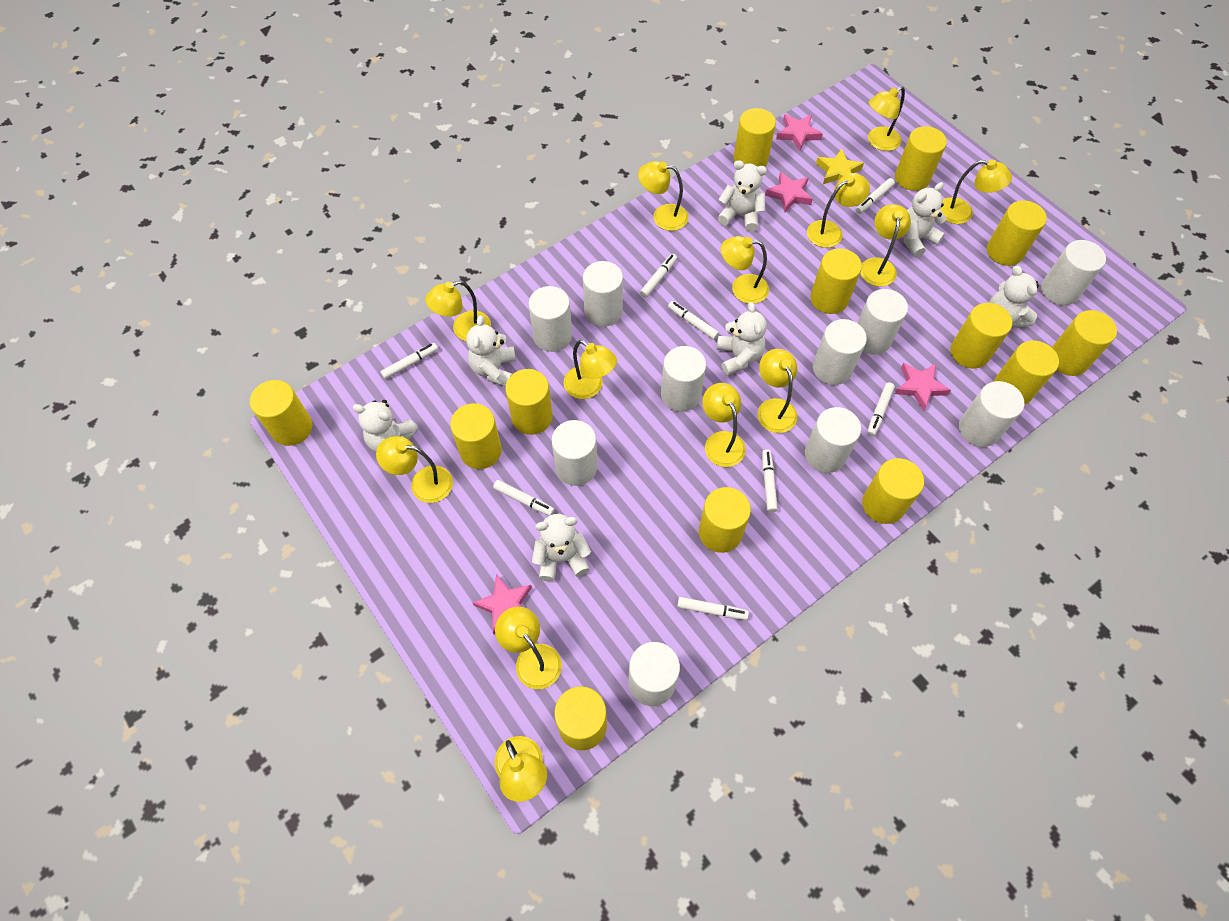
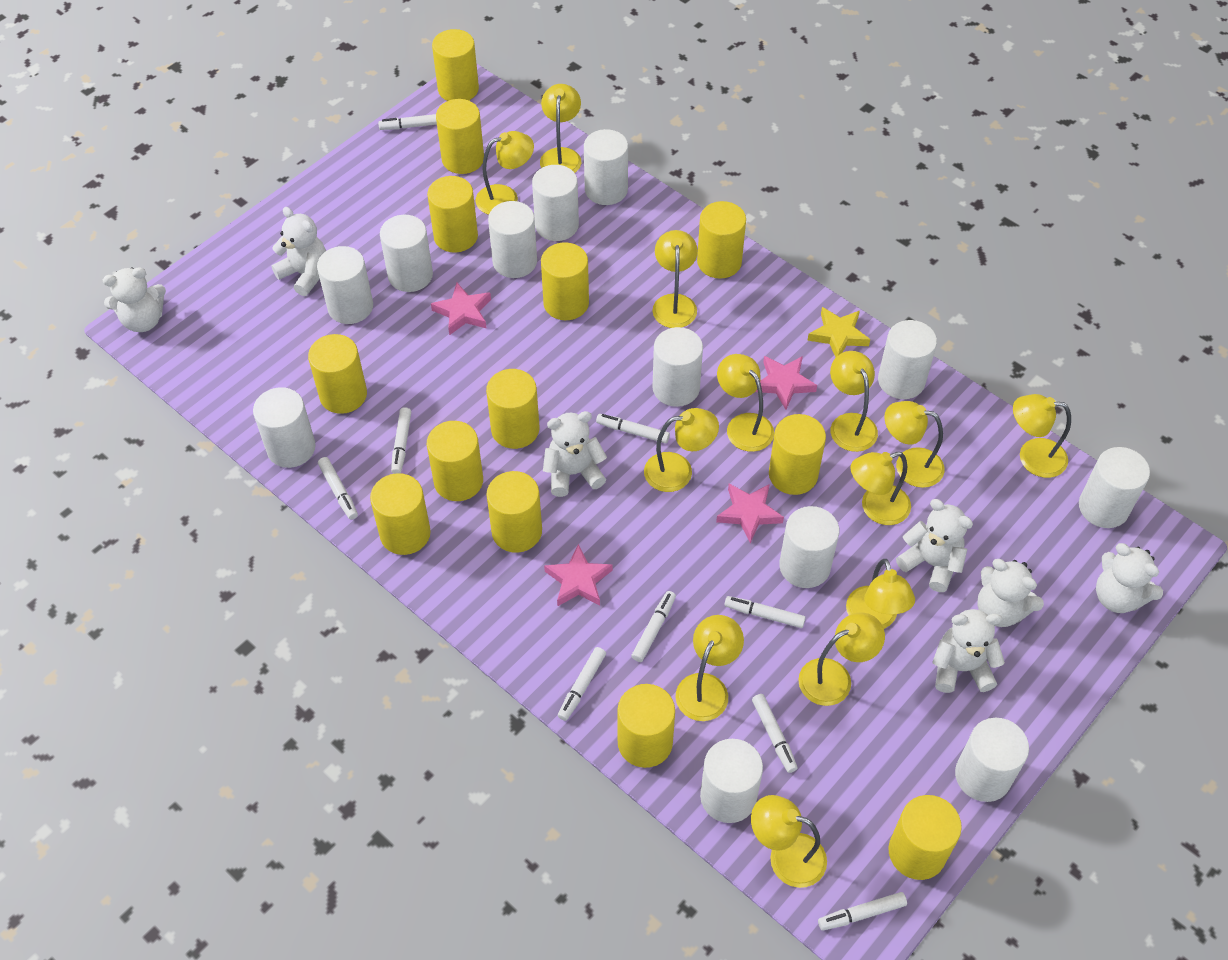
white cylinder: 10 -> 12
white marker: 8 -> 9

